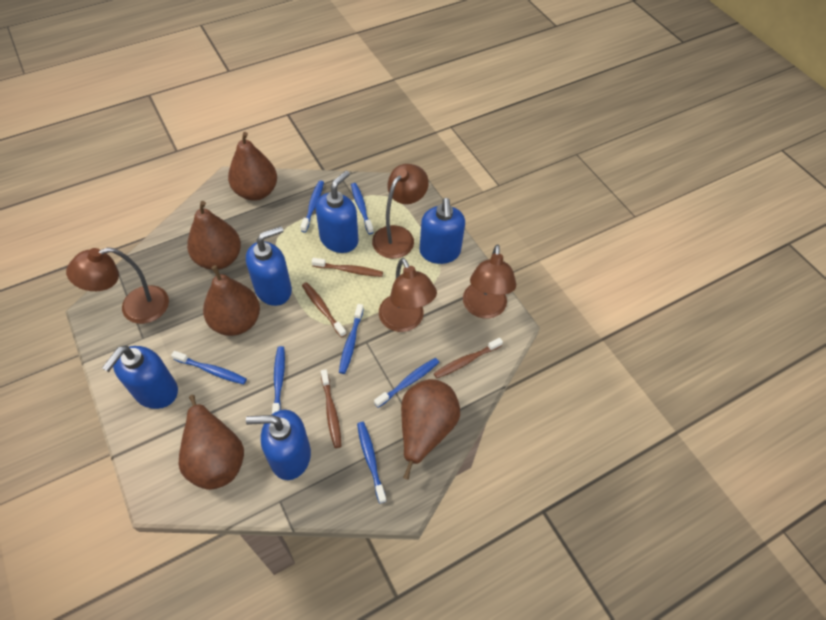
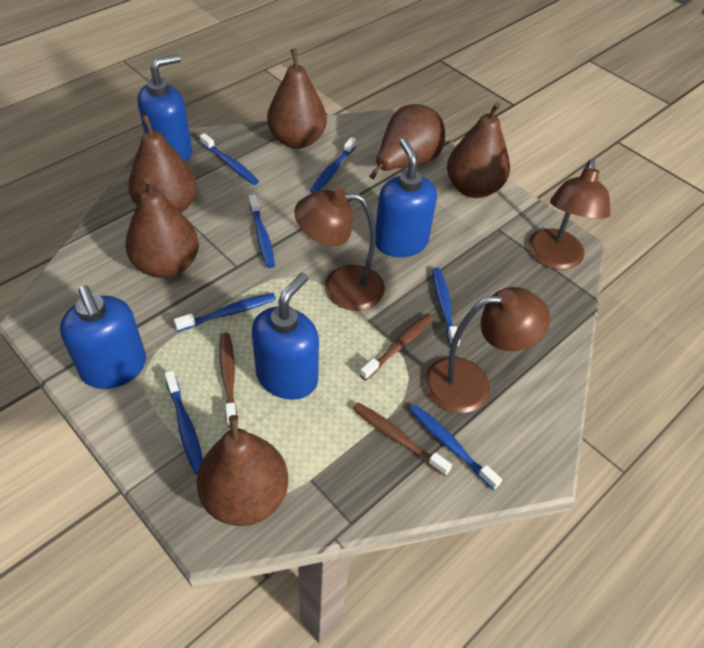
blue soap dispenser: 5 -> 4
brown lamp: 4 -> 3
brown pear: 5 -> 6
brown toothbrush: 4 -> 3

